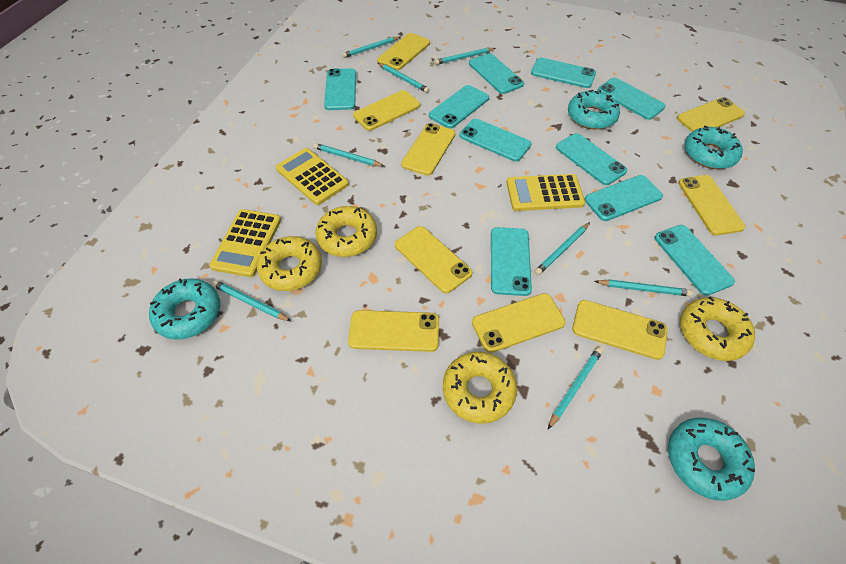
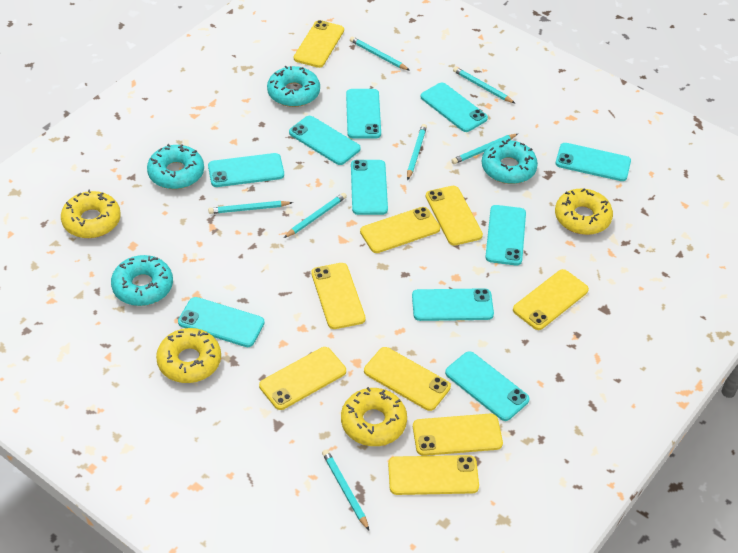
turquoise pencil: 8 -> 7
yellow calculator: 3 -> 0

